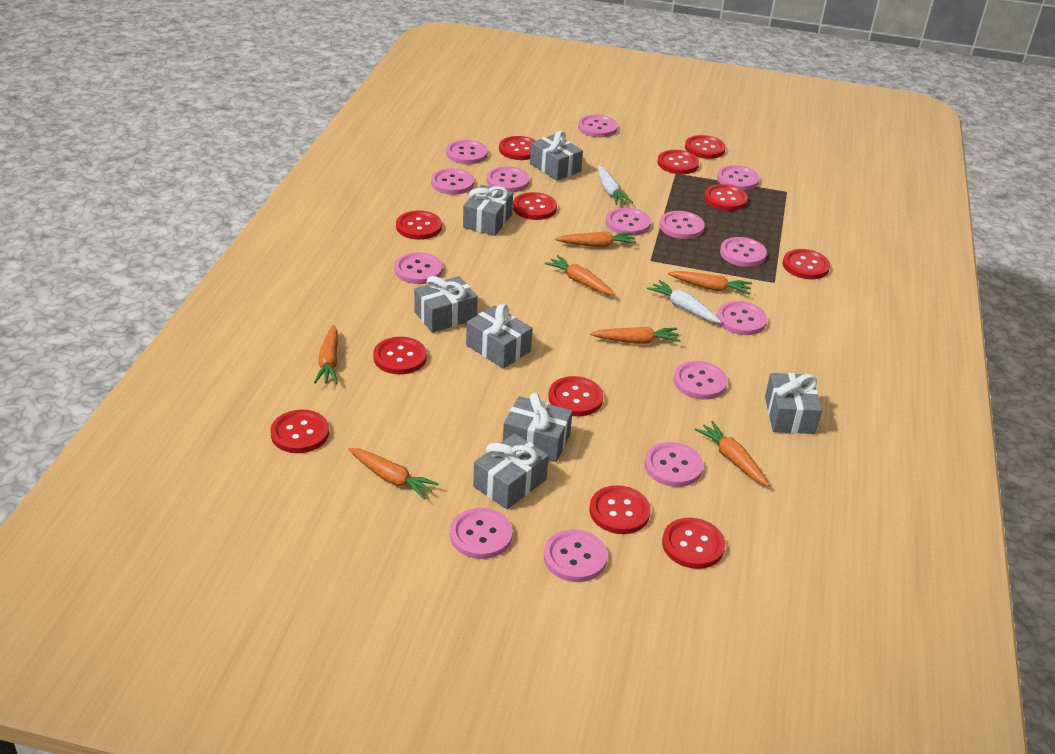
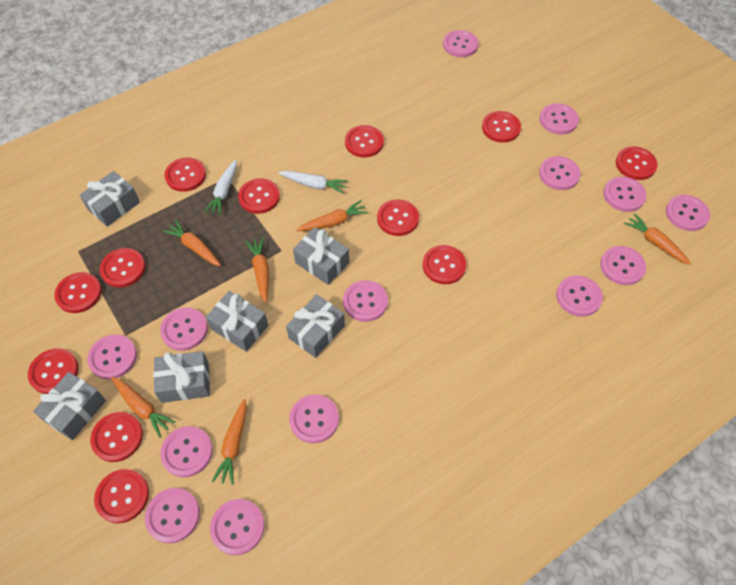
grey gift: 7 -> 6
orange carrot: 7 -> 6

